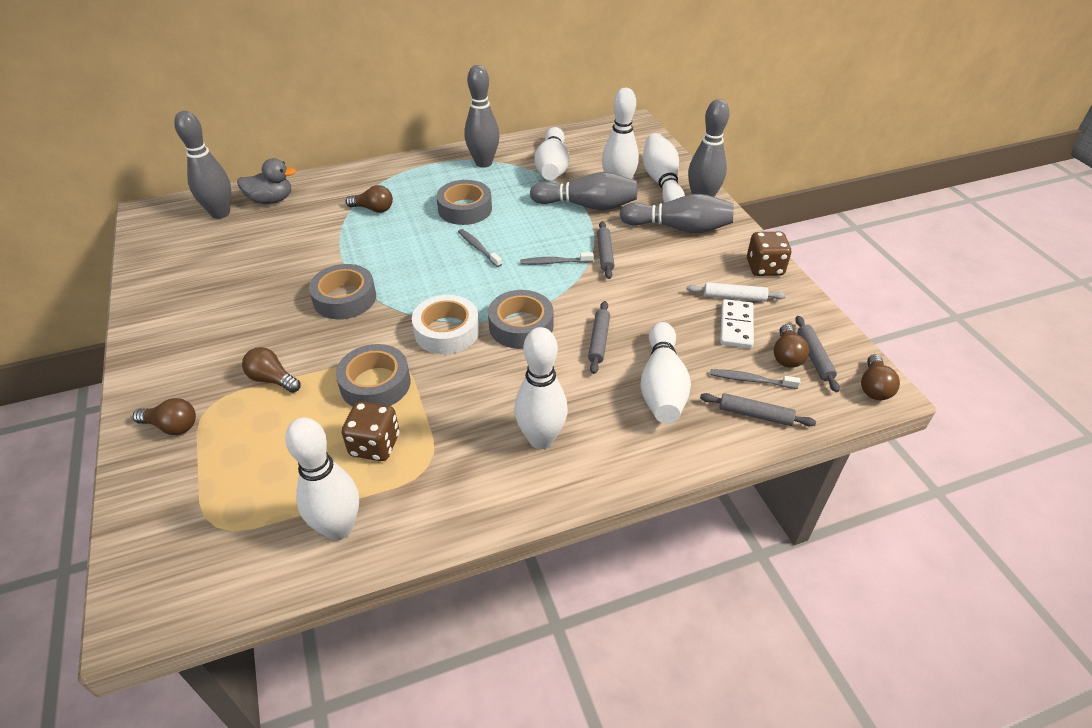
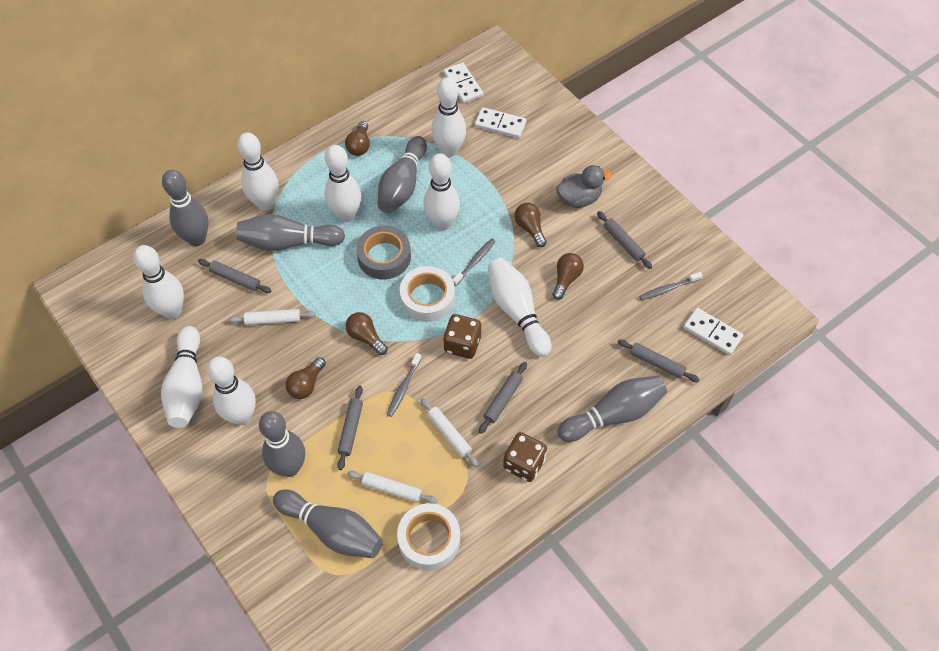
grey bowling pin: 5 -> 6
grey rolling pin: 4 -> 5
grey tape: 4 -> 1
white bowling pin: 6 -> 8
white domino: 1 -> 3
white rolling pin: 1 -> 3
white tape: 1 -> 2

